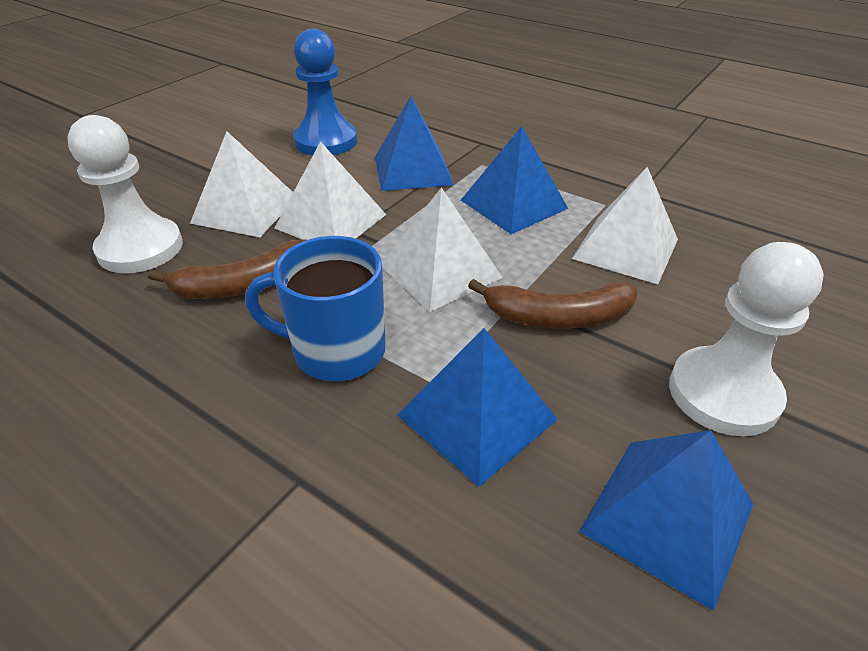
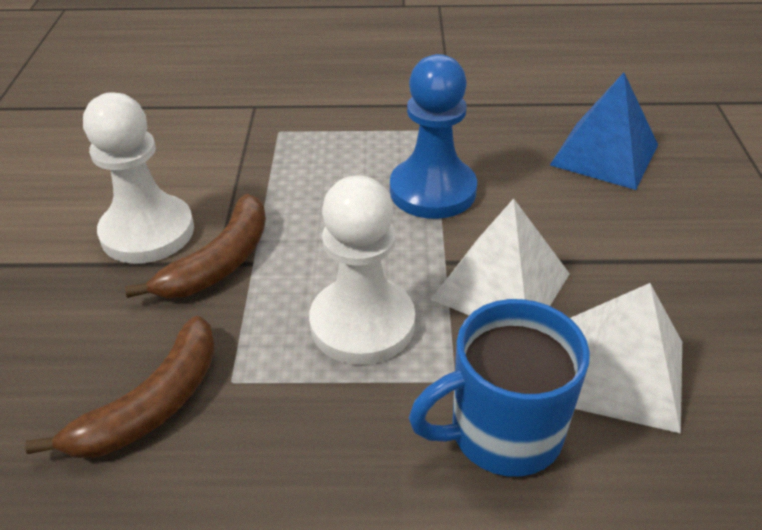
blue pyramid: 4 -> 1
white pyramid: 4 -> 2

